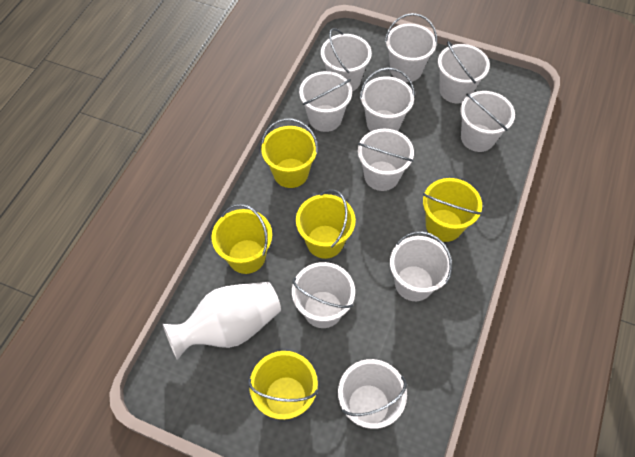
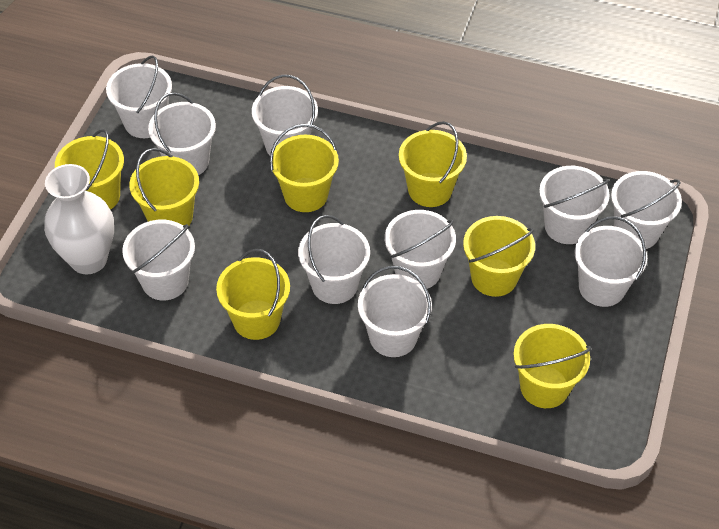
yellow bucket: 5 -> 7

